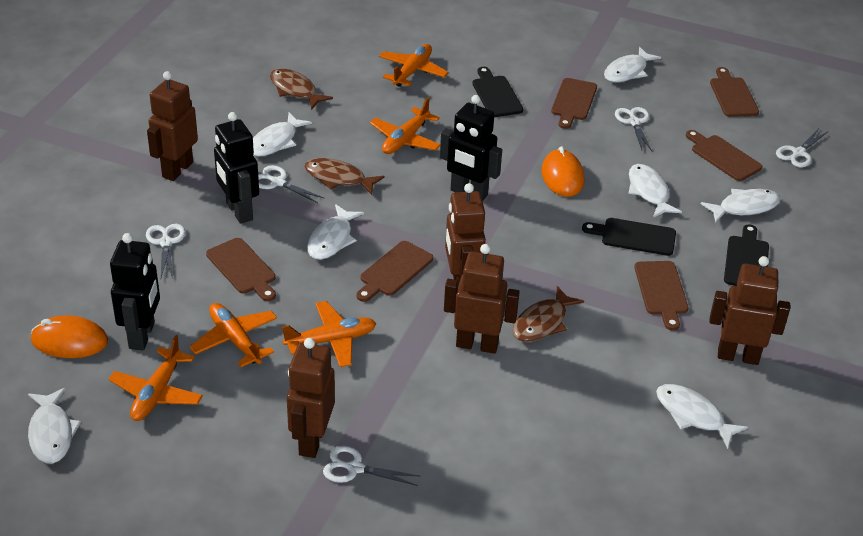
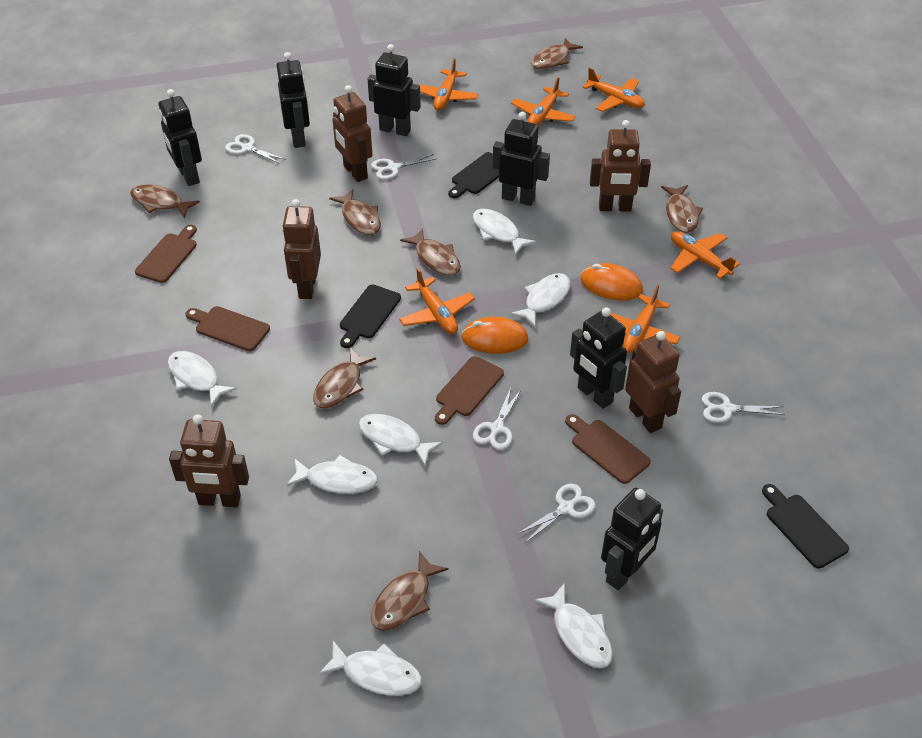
black robot: 3 -> 6
brown cutting board: 6 -> 4
brown fish: 3 -> 7
orange plane: 5 -> 6

